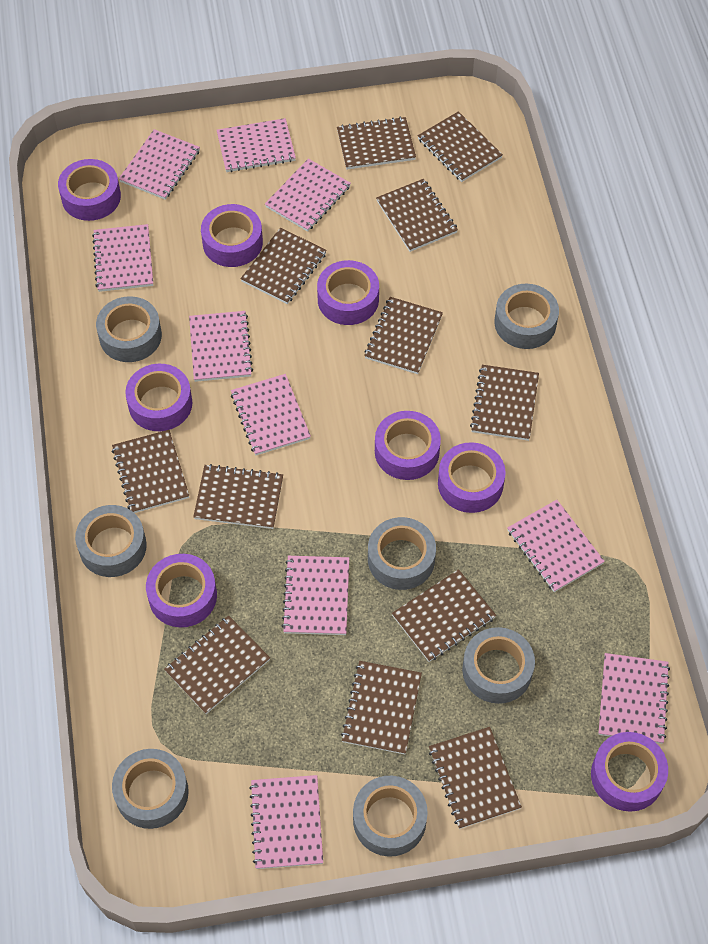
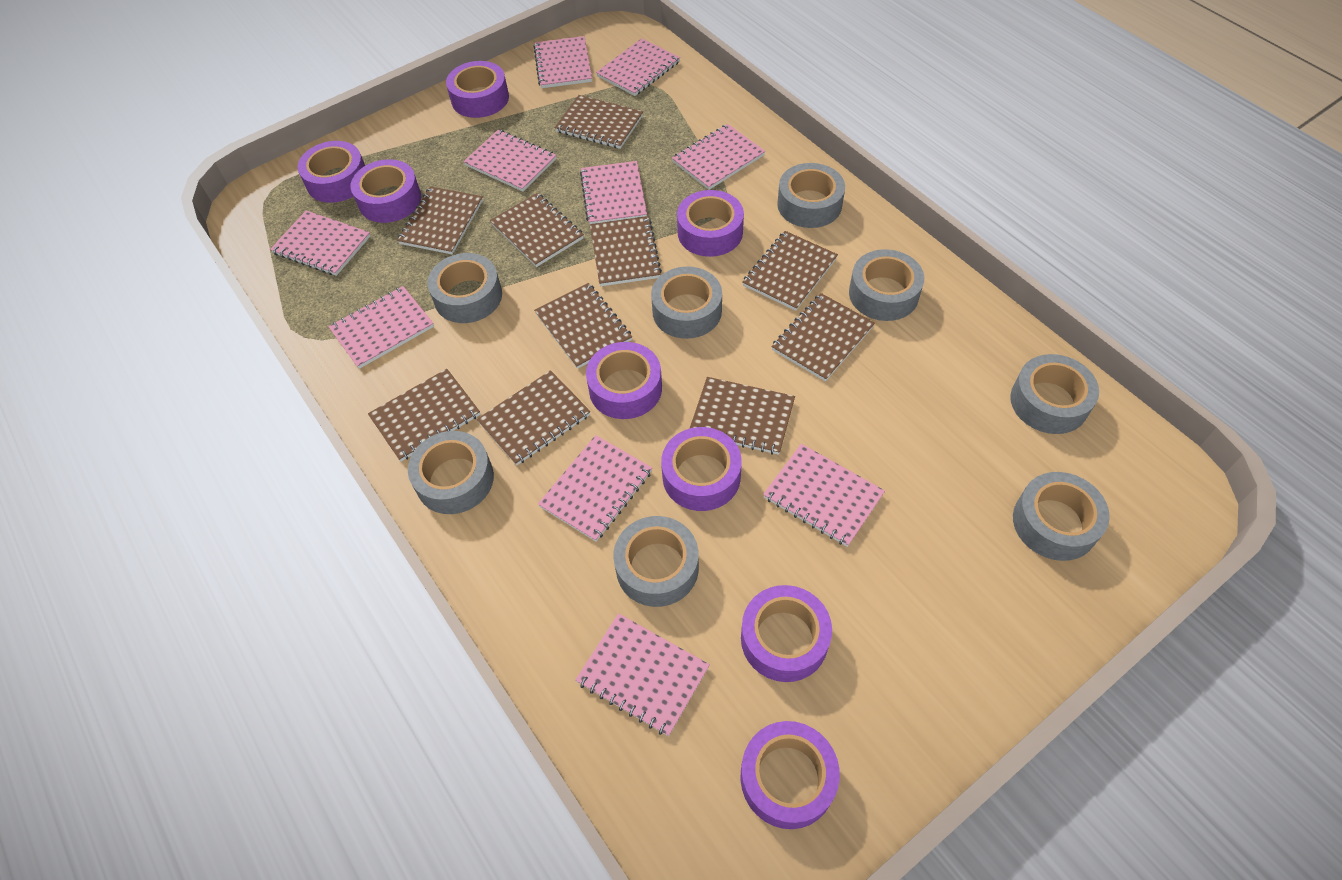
brown notebook: 12 -> 10
grey tape: 7 -> 8

